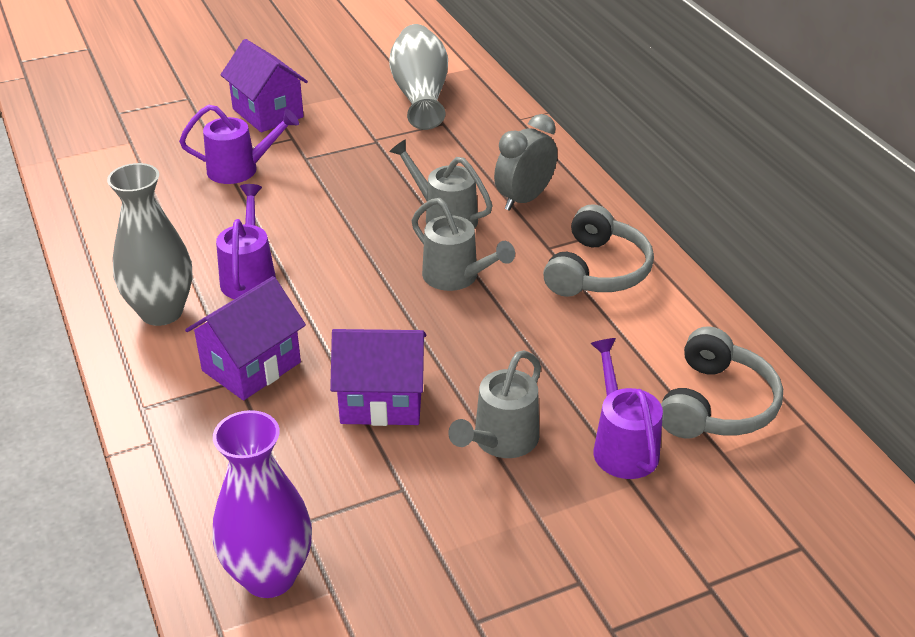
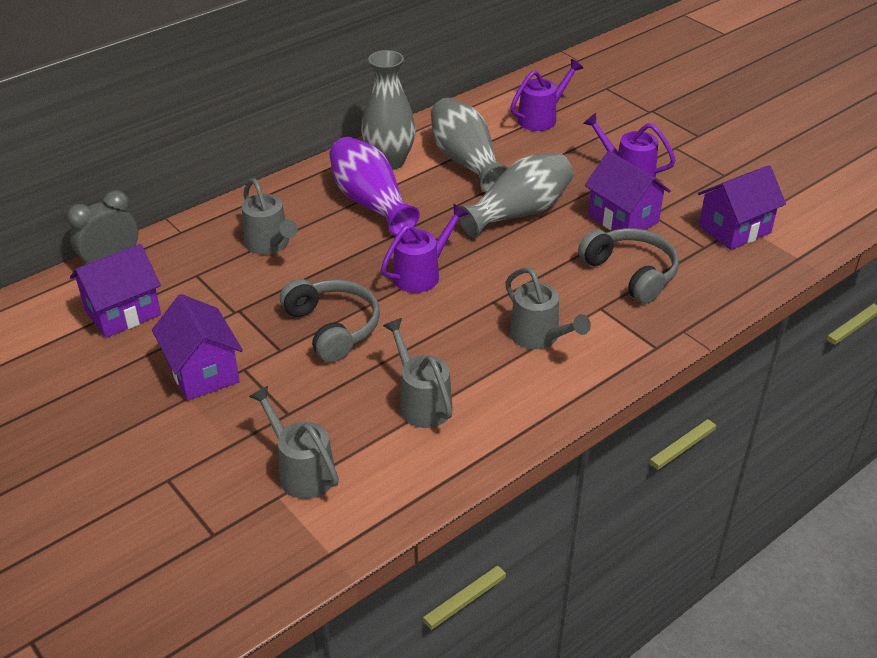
grey vase: 2 -> 3
grey watering can: 3 -> 4
purple house: 3 -> 4

